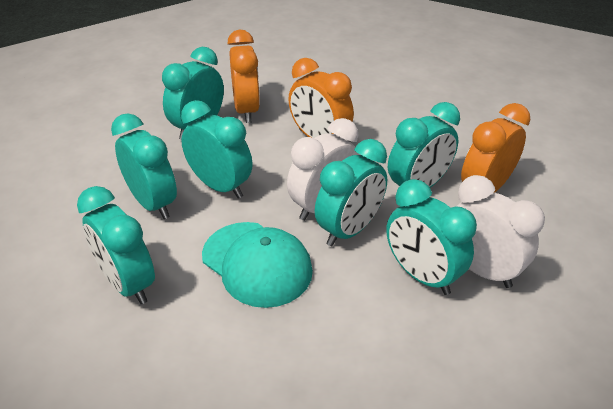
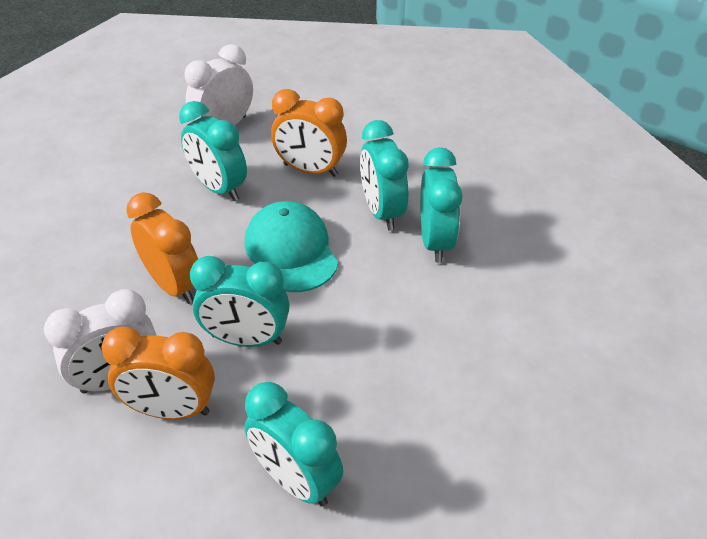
turquoise clock: 7 -> 5

